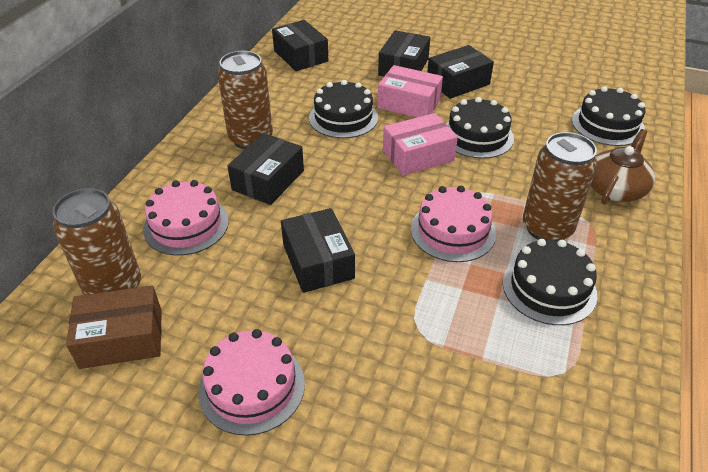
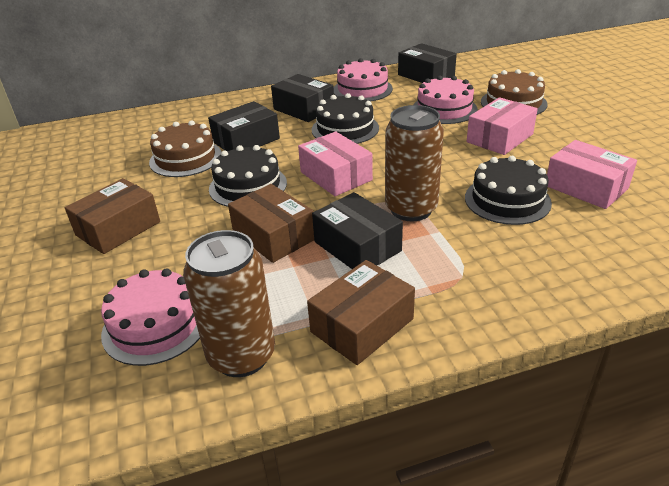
black box: 5 -> 4
black cake: 4 -> 3
brown box: 1 -> 3
brown cake: 0 -> 2
brown can: 3 -> 2
brown teapot: 1 -> 0
pink box: 2 -> 3

